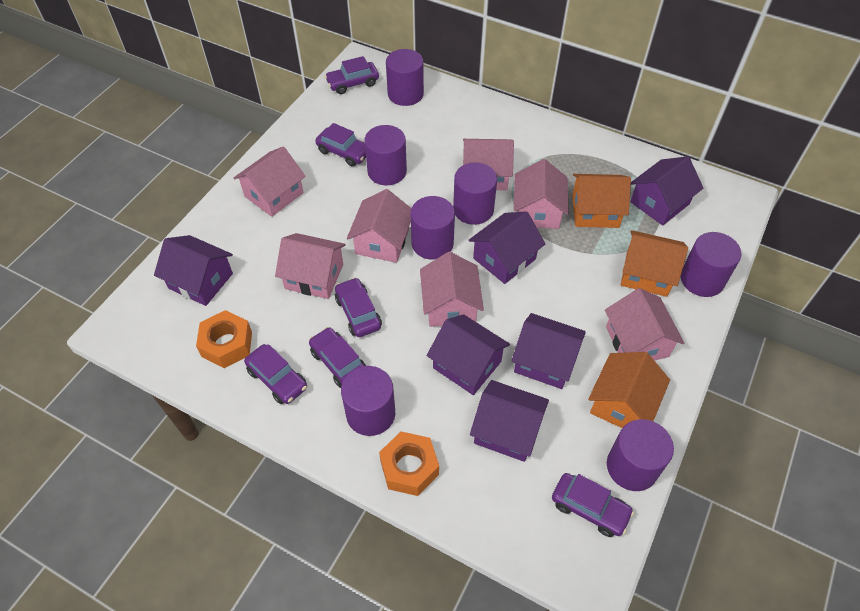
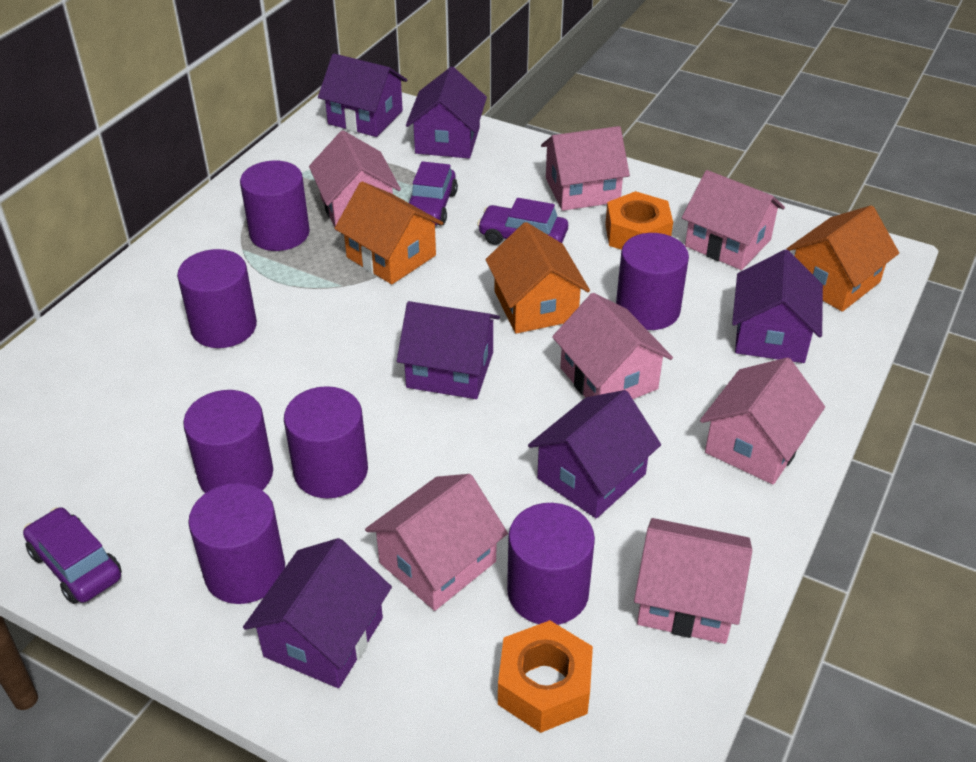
purple car: 6 -> 3

